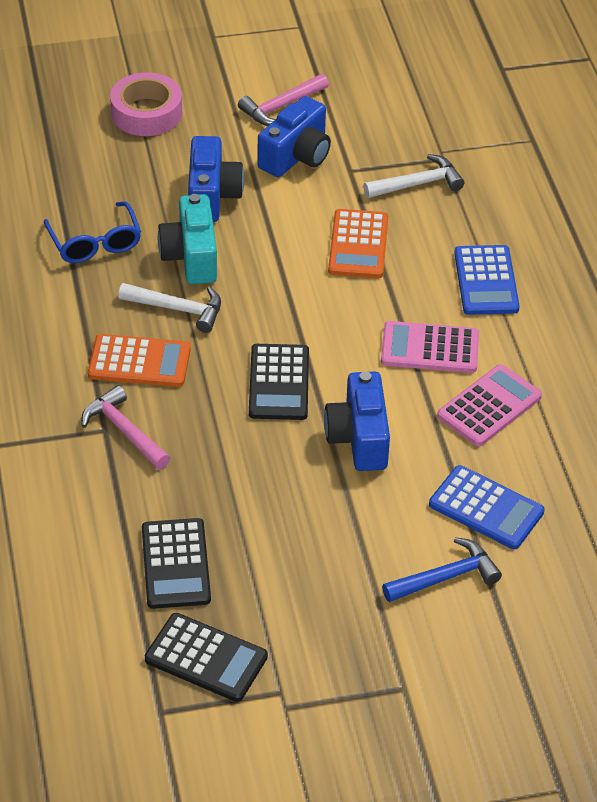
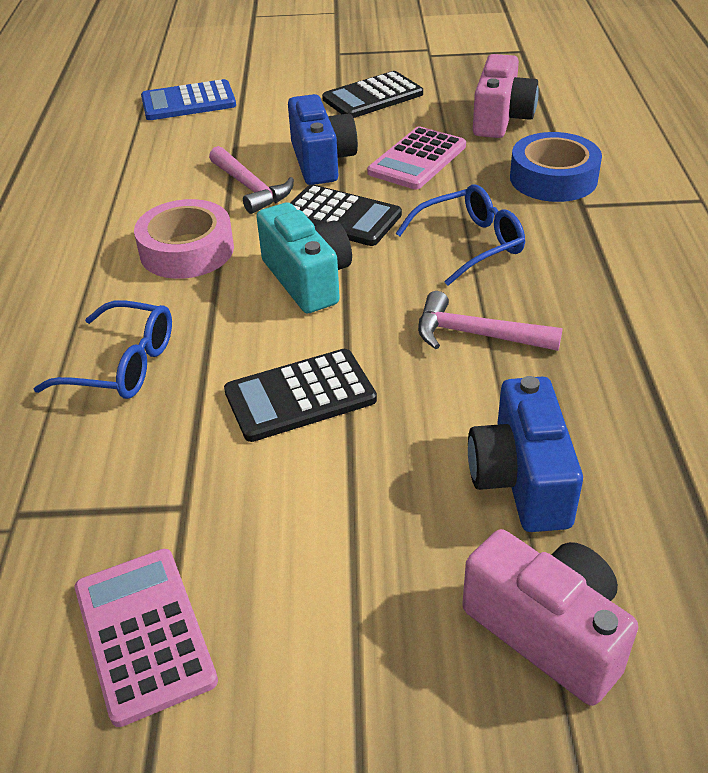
blue calculator: 2 -> 1
blue camera: 3 -> 2
blue glasses: 1 -> 2
blue hammer: 1 -> 0
blue tape: 0 -> 1
orange calculator: 2 -> 0
pink camera: 0 -> 2
white hammer: 2 -> 0

